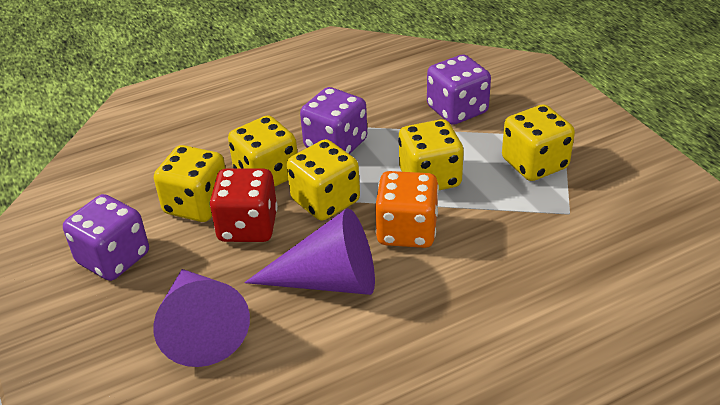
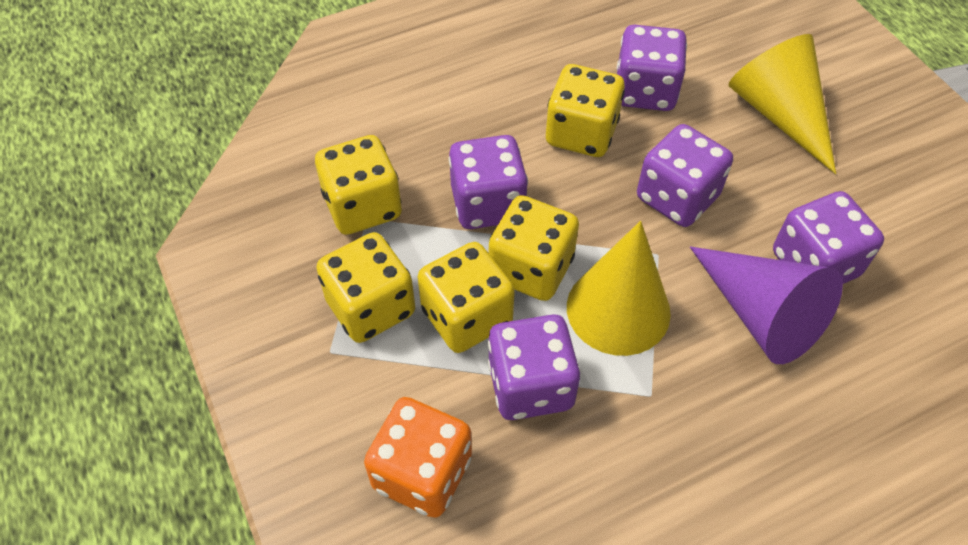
purple cone: 2 -> 1
purple dice: 3 -> 5
red dice: 1 -> 0
yellow cone: 0 -> 2

